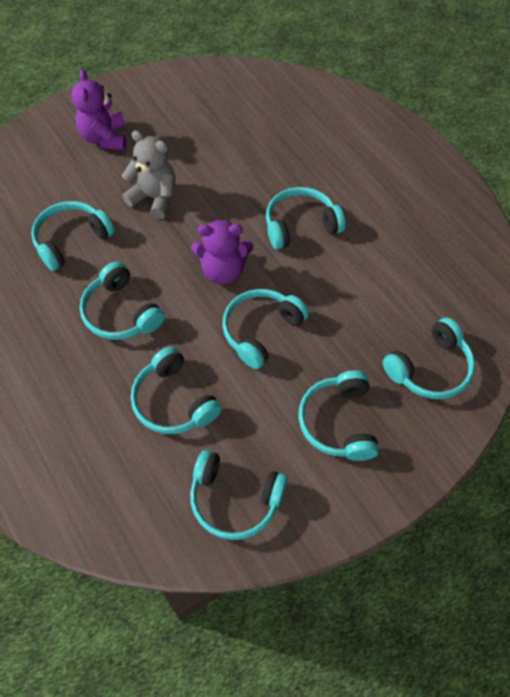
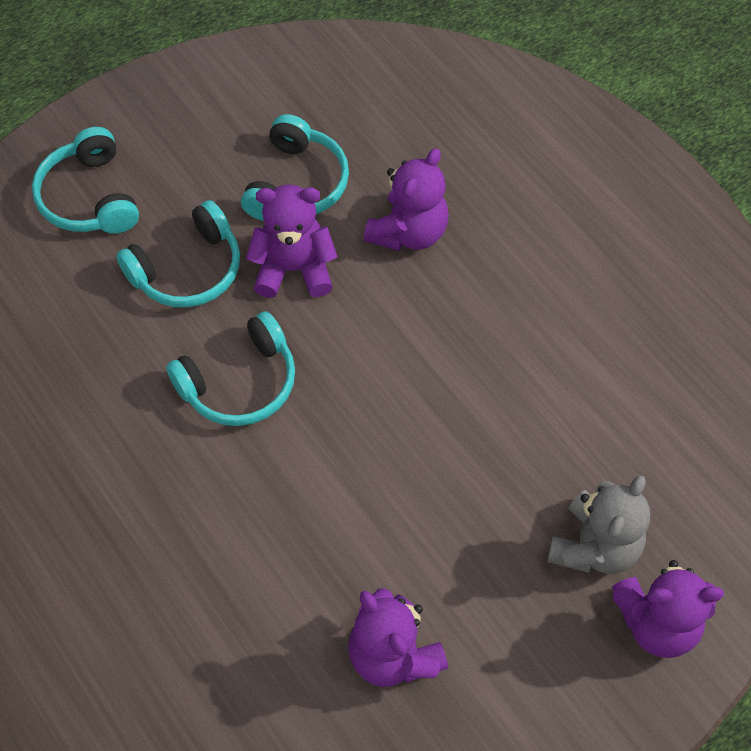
purple teddy bear: 2 -> 4
turquoise headphones: 8 -> 4

